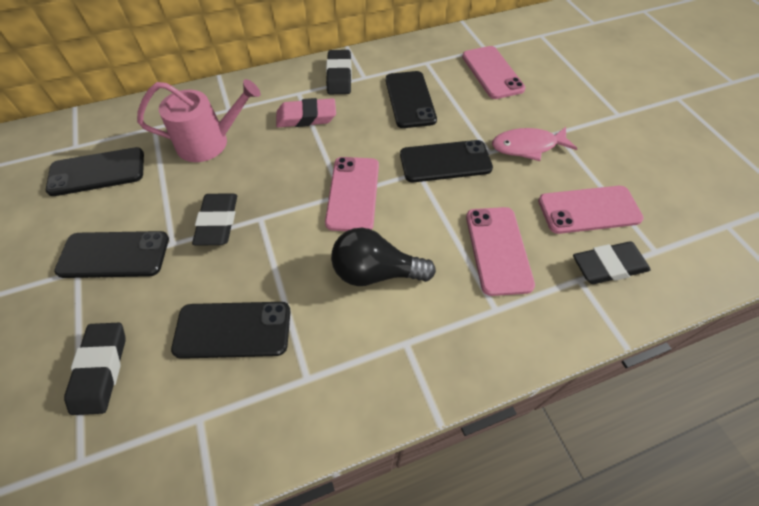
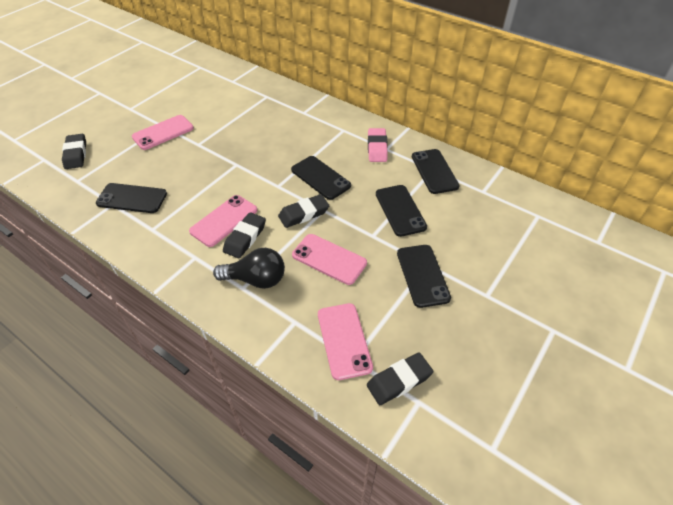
pink fish: 1 -> 0
pink watering can: 1 -> 0

